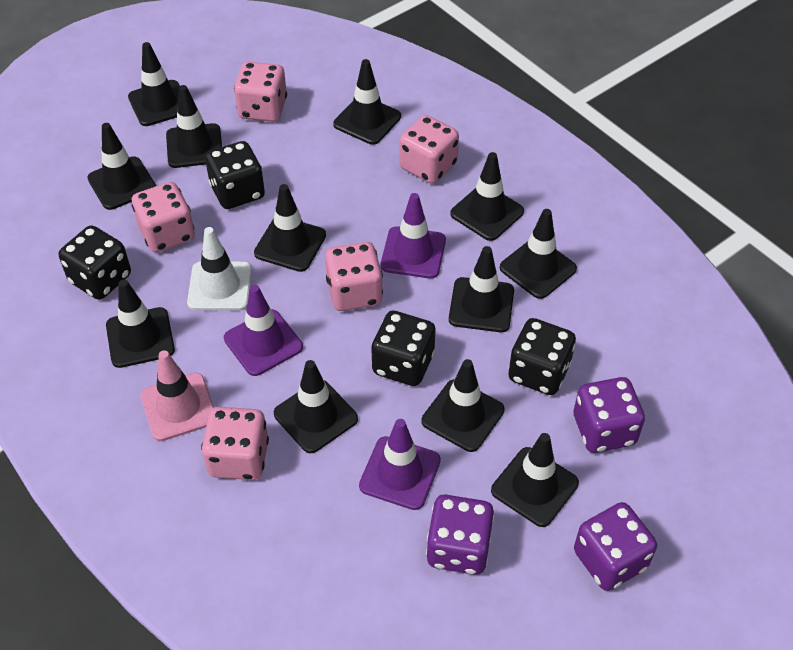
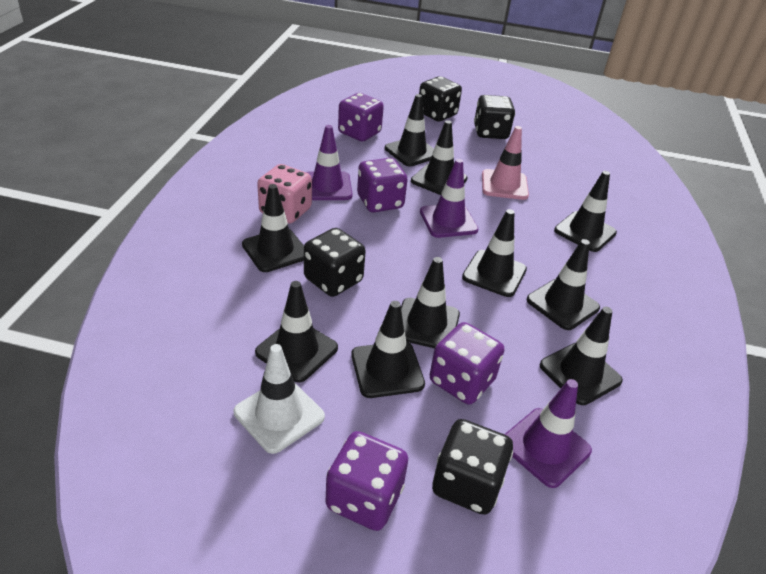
black traffic cone: 12 -> 10
pink dice: 5 -> 1
purple dice: 3 -> 4

